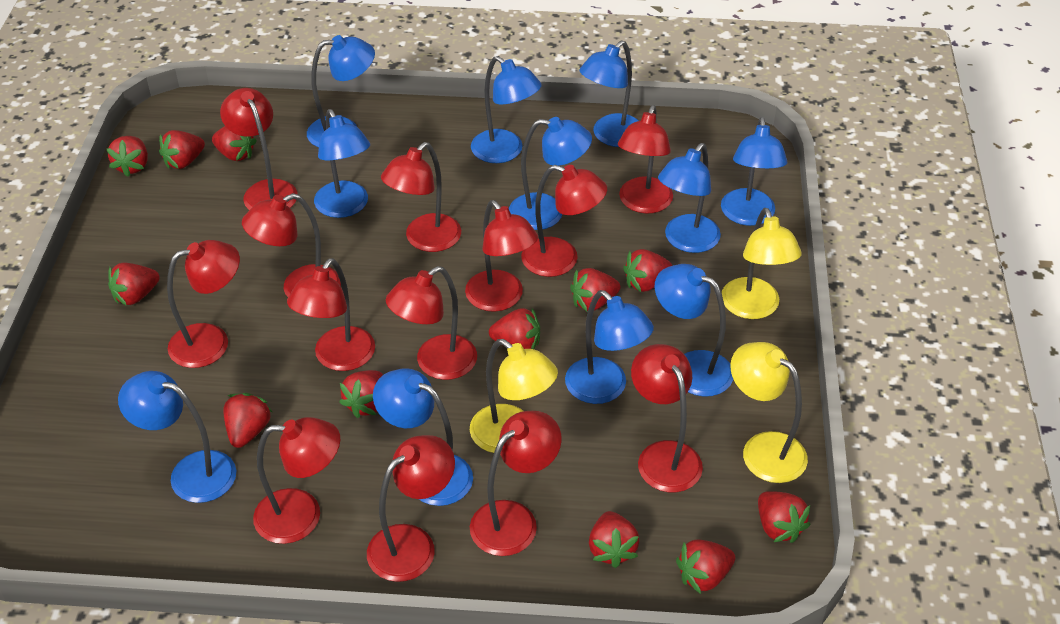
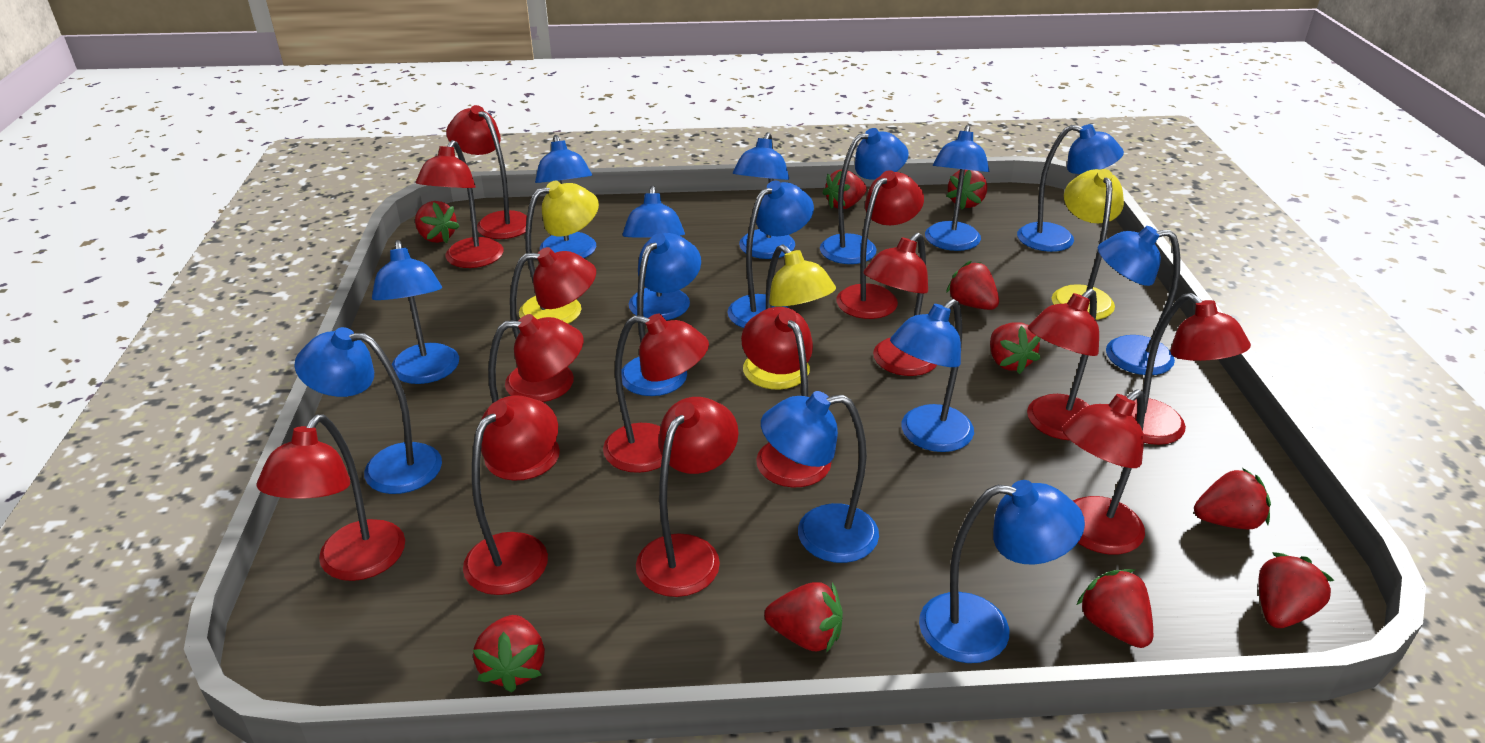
blue lamp: 11 -> 14
red lamp: 13 -> 14
red strawberry: 12 -> 10

